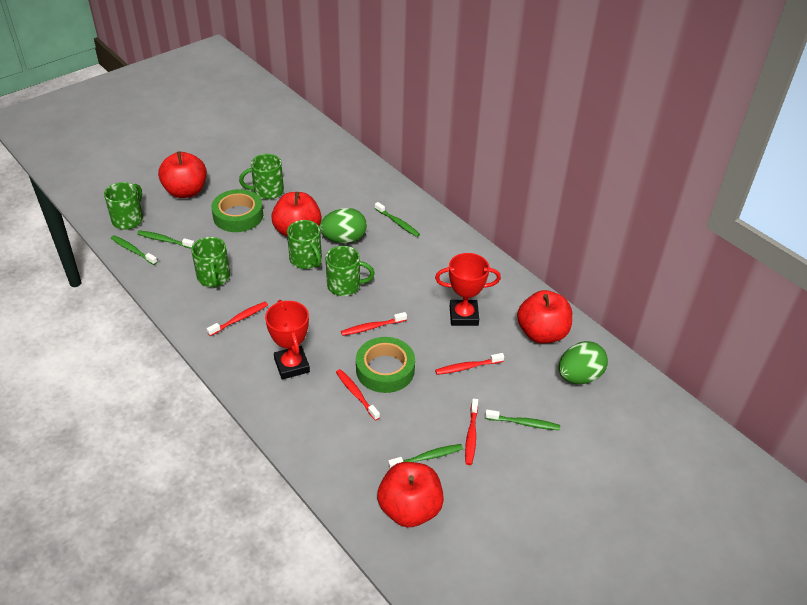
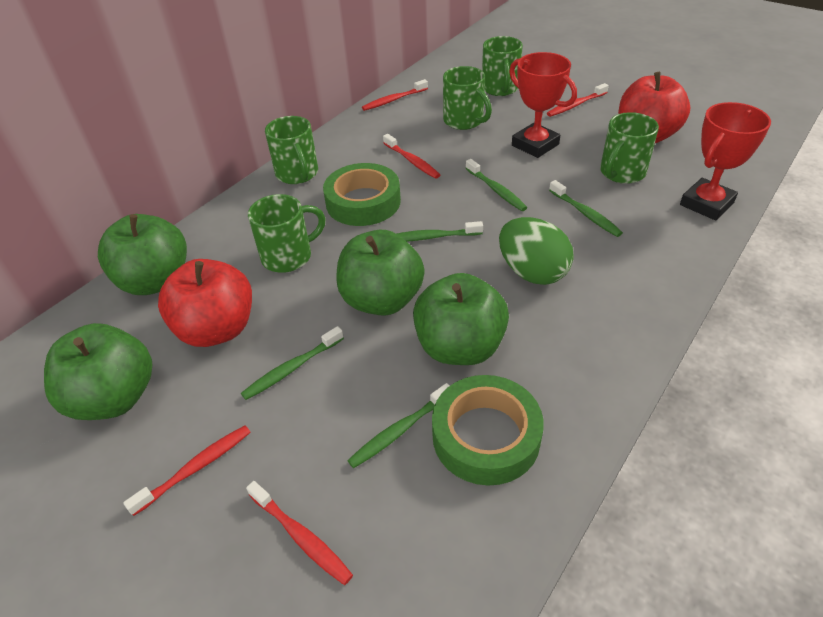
green apple: 0 -> 4
green egg: 2 -> 1
red apple: 4 -> 2

